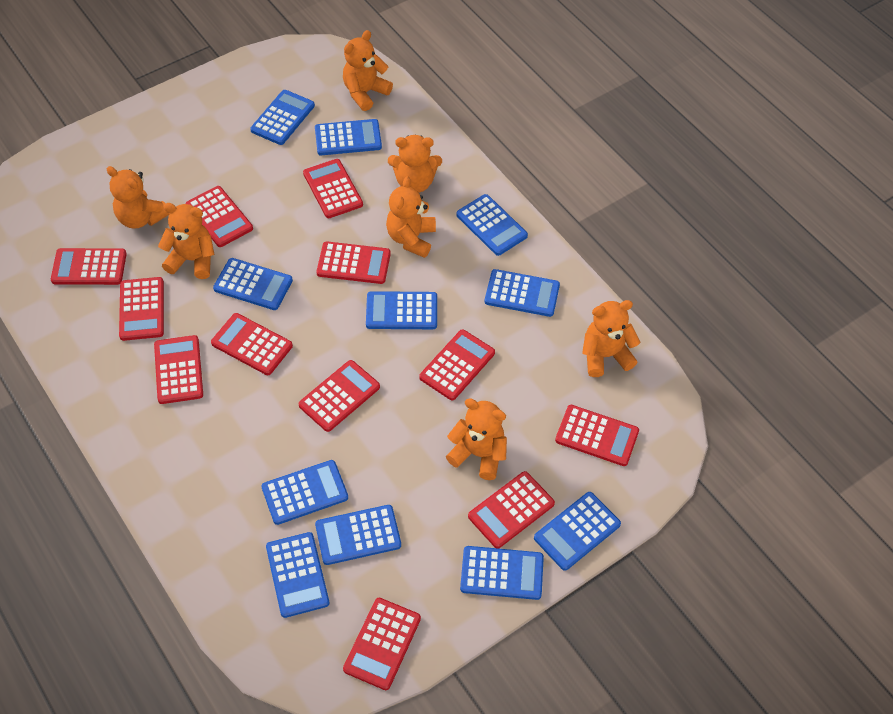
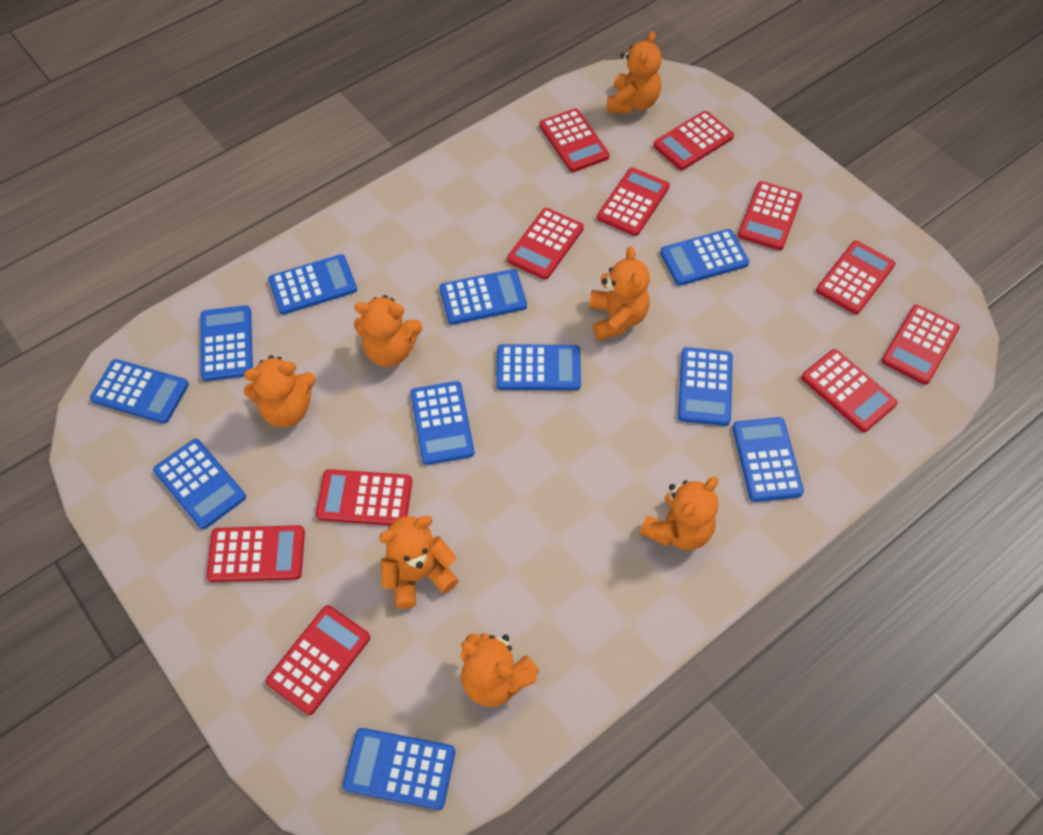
red calculator: 12 -> 11

